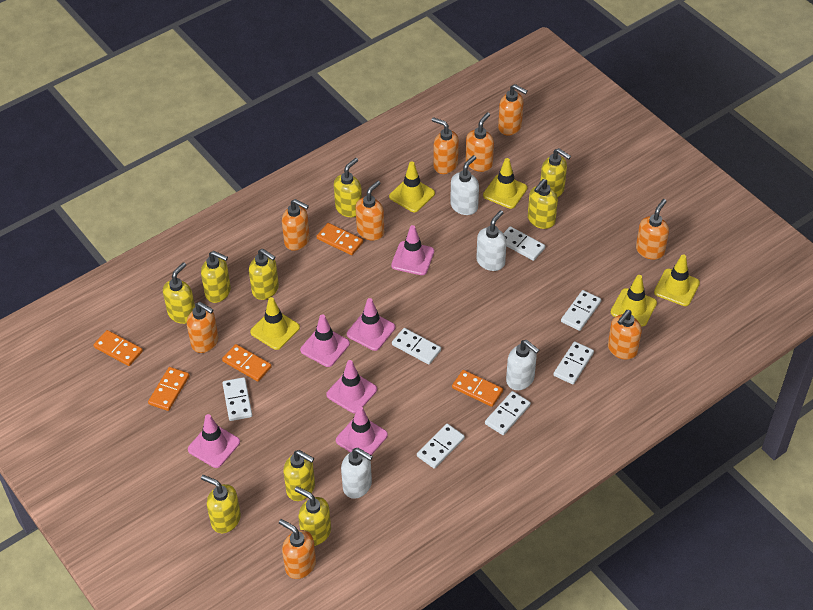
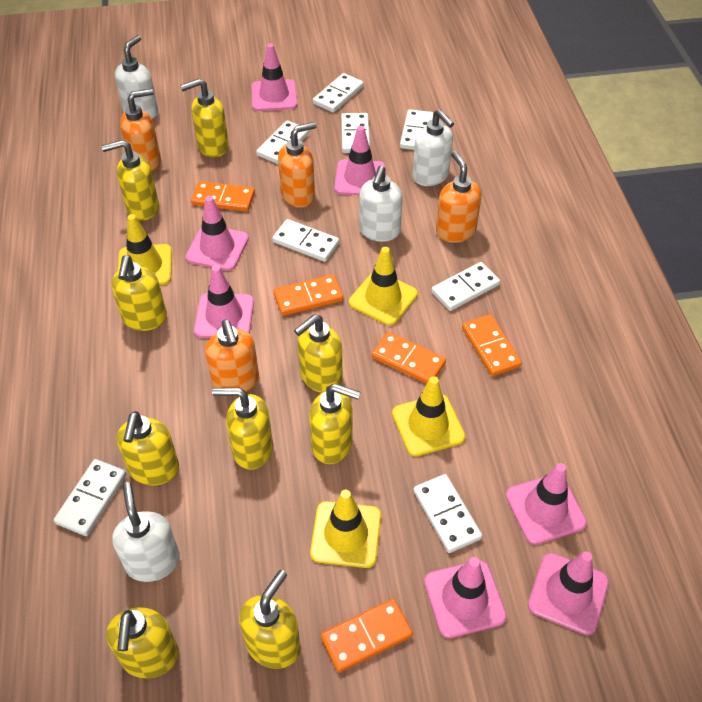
orange soap dispenser: 9 -> 4
pink traffic cone: 6 -> 7
white domino: 7 -> 8
yellow traffic cone: 5 -> 4

